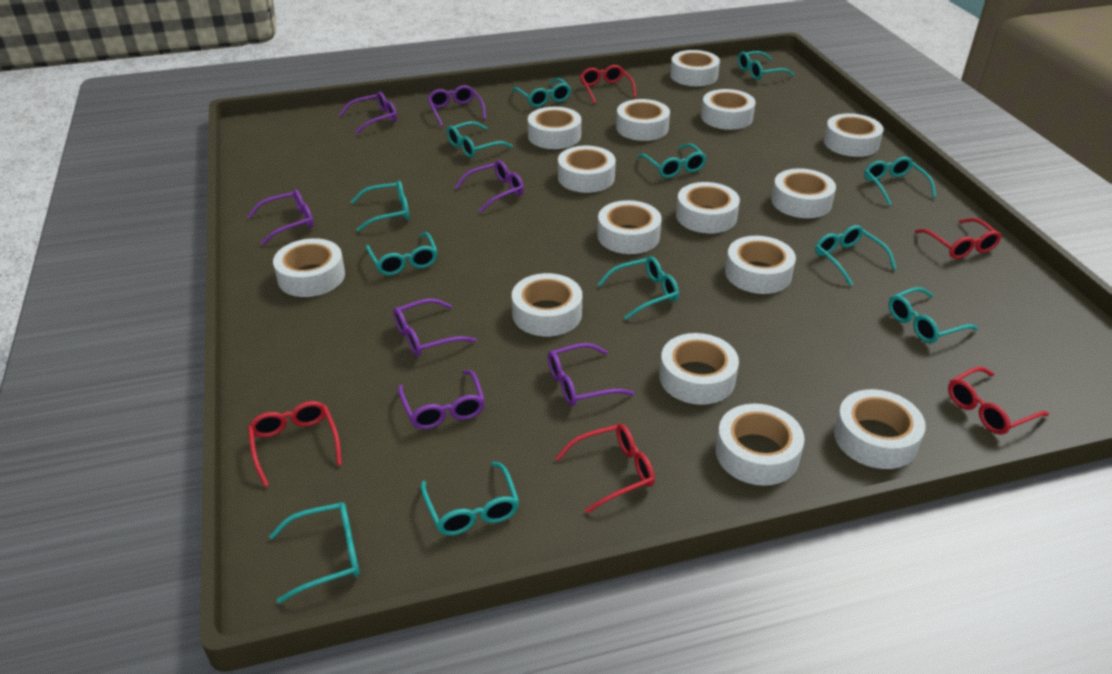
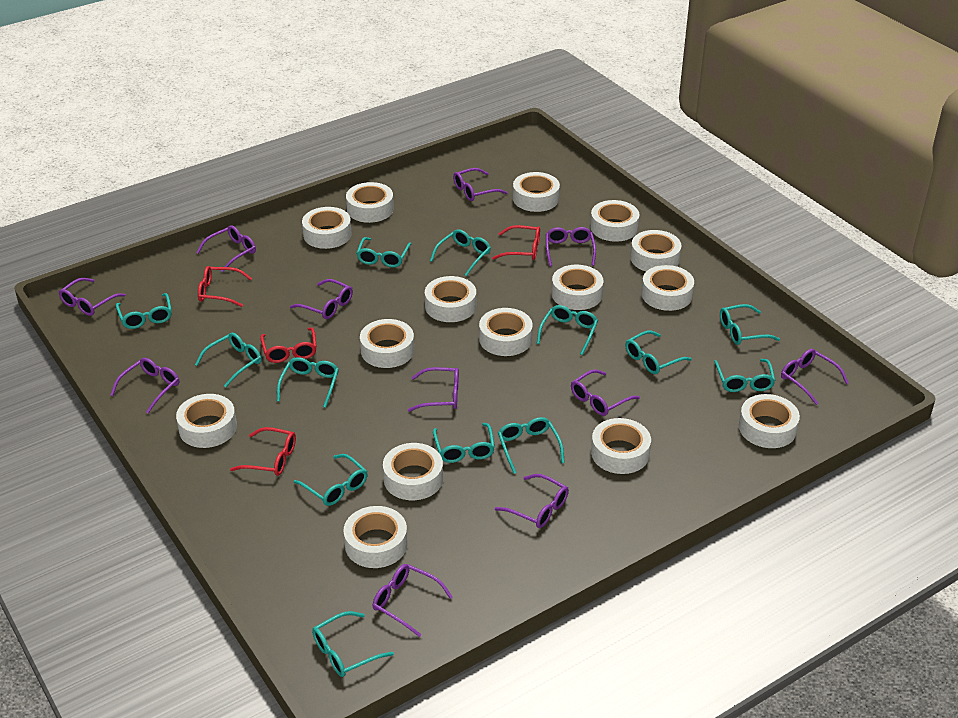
purple glasses: 7 -> 11
red glasses: 5 -> 4
turquoise glasses: 12 -> 13

